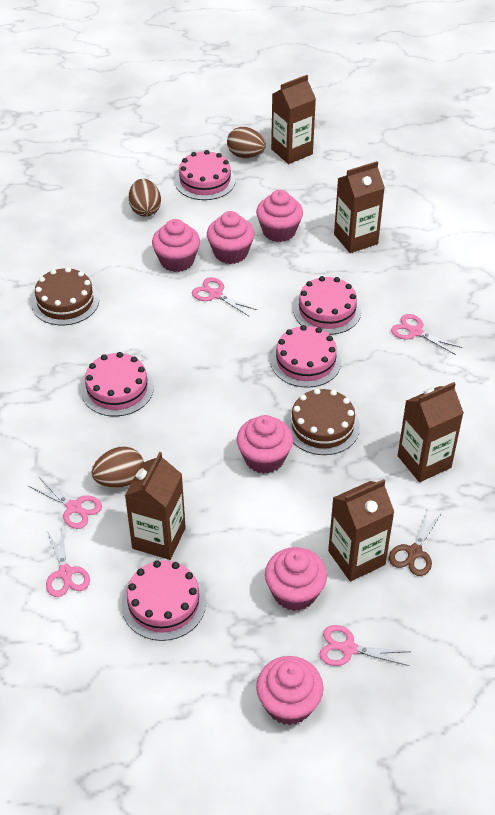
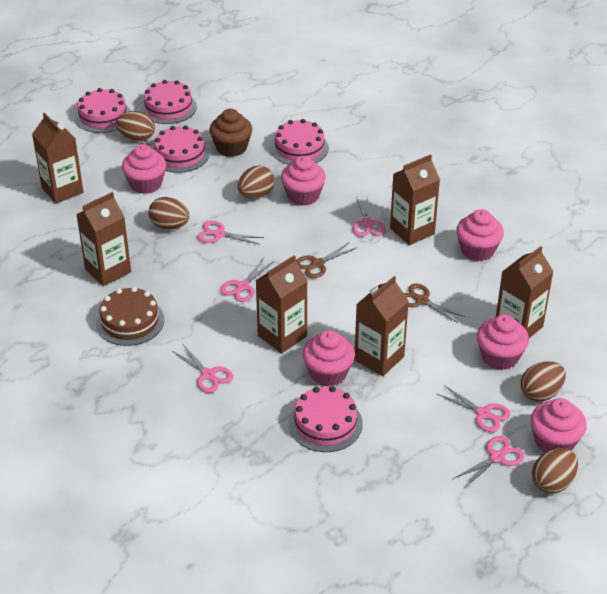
brown cake: 2 -> 1
brown carton: 5 -> 6
brown cupcake: 0 -> 1
brown egg: 3 -> 5
brown scissors: 1 -> 2
pink scissors: 5 -> 6

